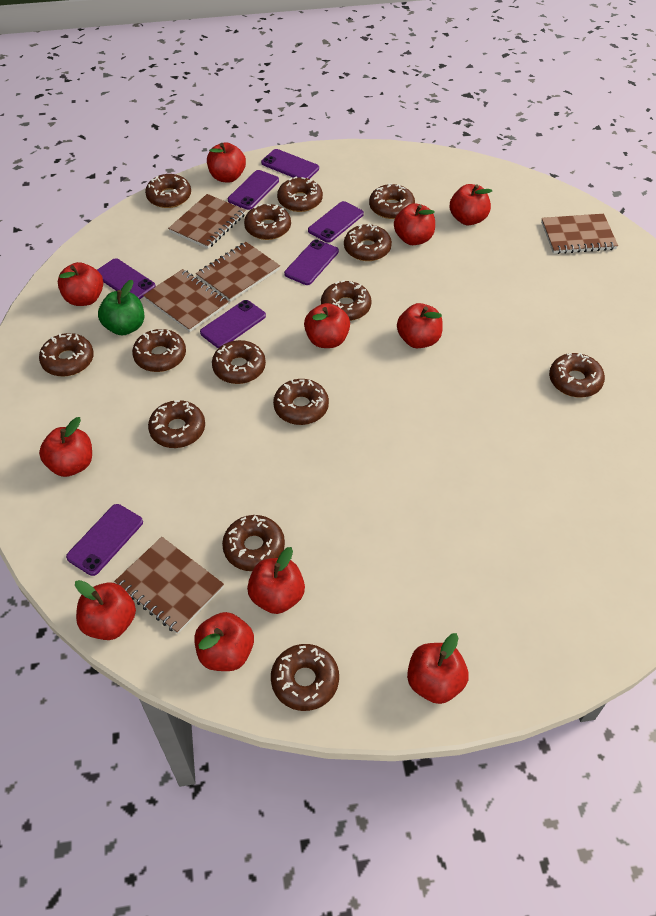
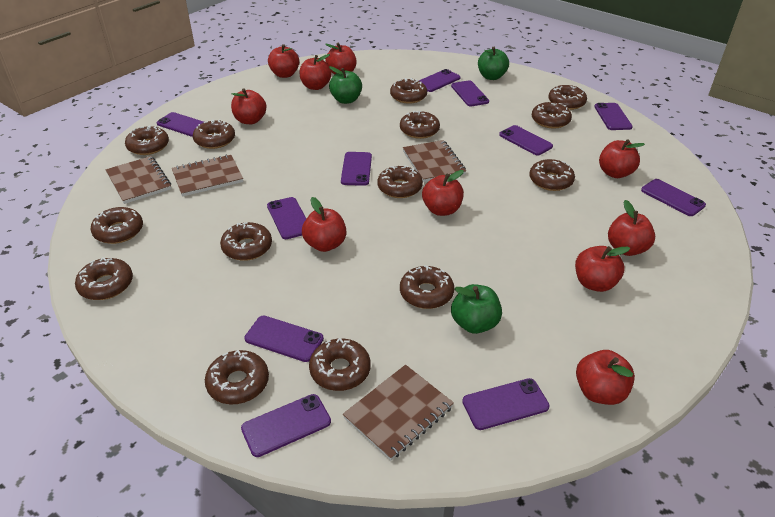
brown notebook: 5 -> 4
green apple: 1 -> 3
purple phone: 7 -> 11
red apple: 11 -> 10

